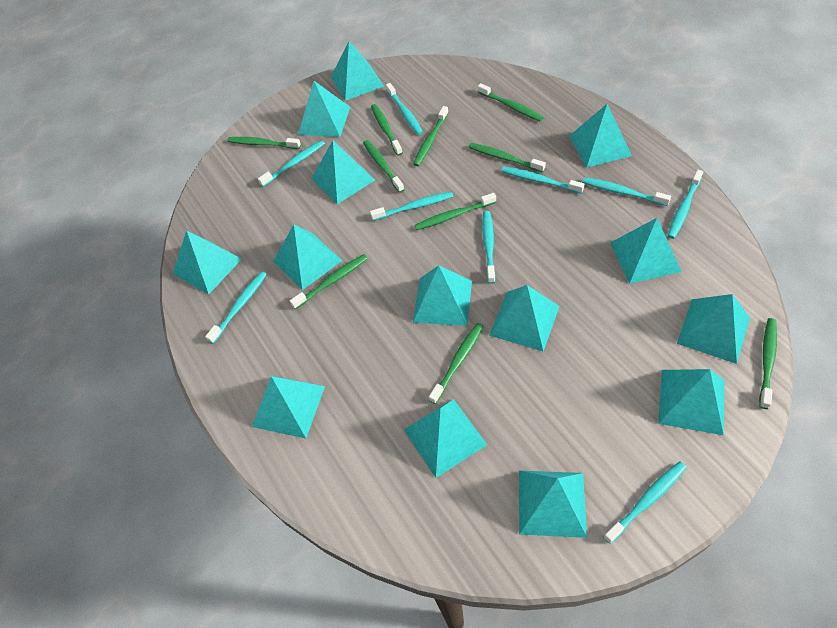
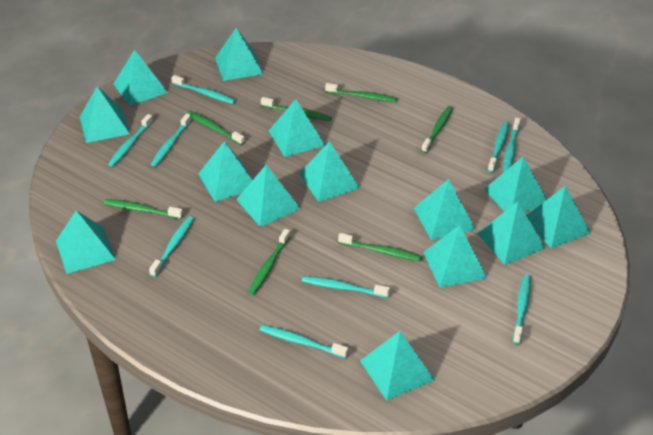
green toothbrush: 10 -> 7

